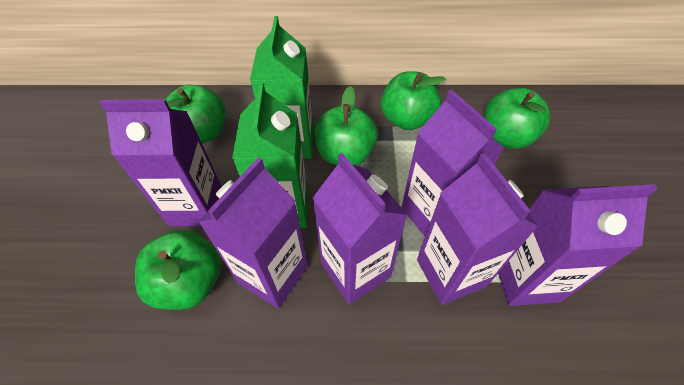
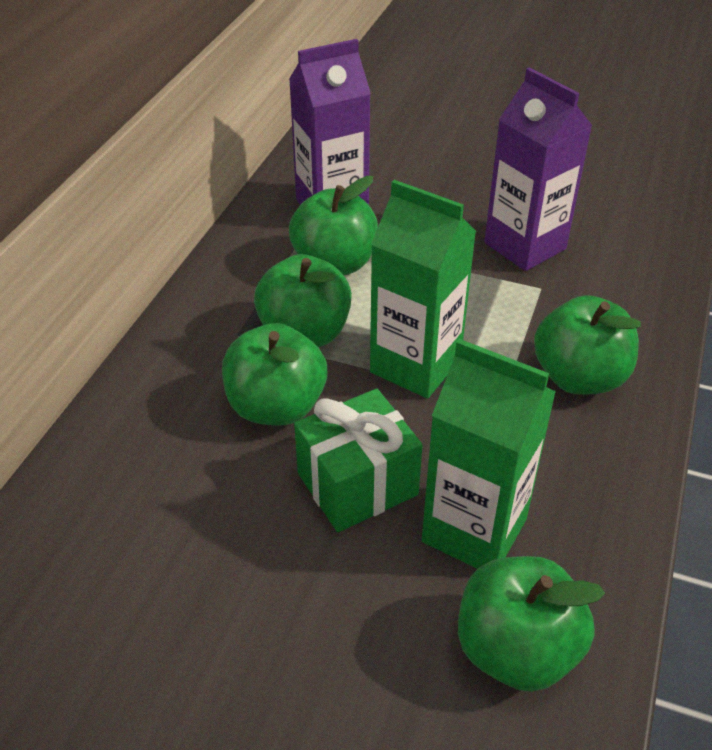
green gift: 0 -> 1
purple carton: 6 -> 2

